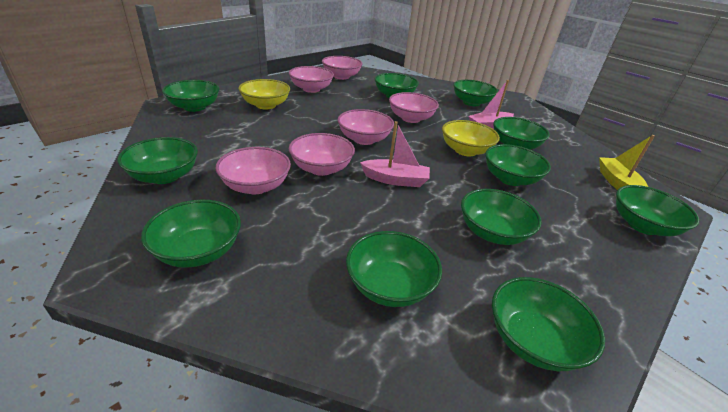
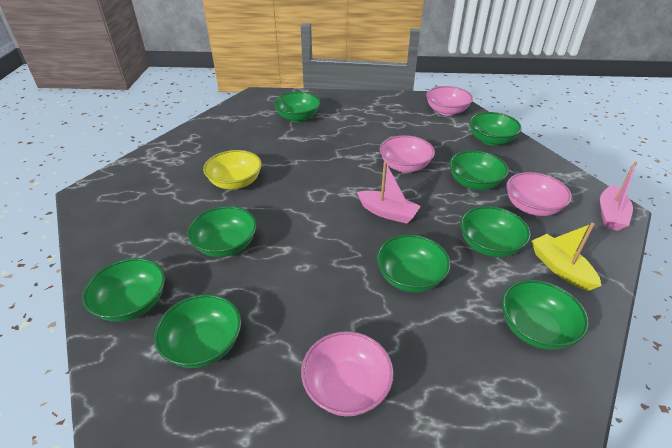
green bowl: 11 -> 9
pink bowl: 6 -> 4
yellow bowl: 2 -> 1

